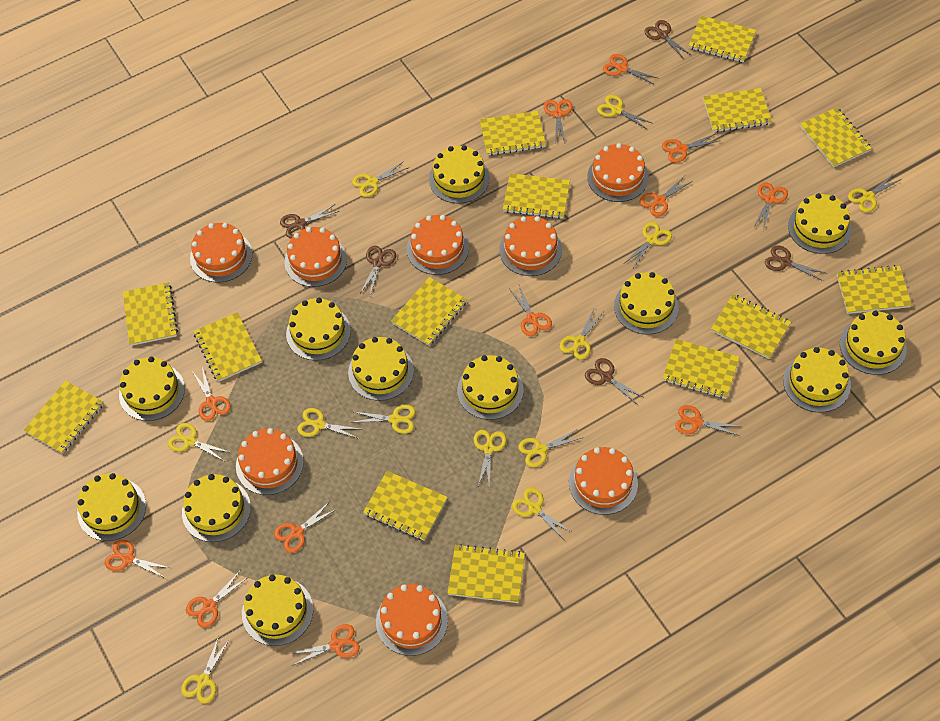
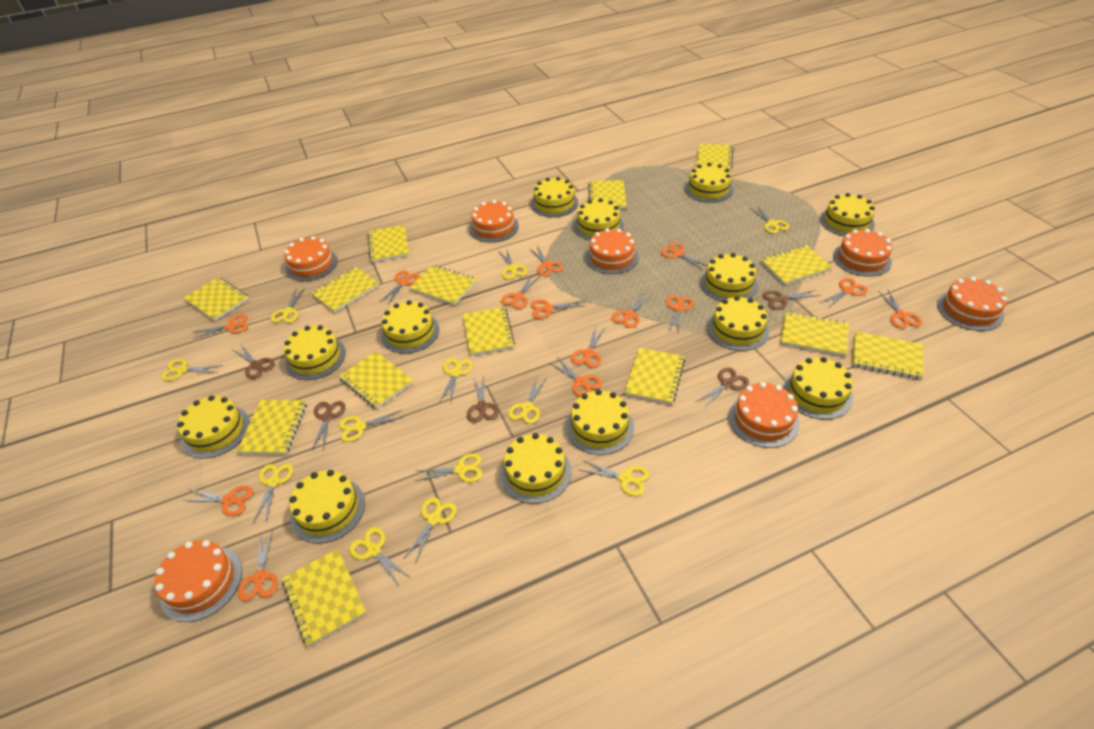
orange cake: 8 -> 7
orange scissors: 12 -> 14
yellow cake: 12 -> 13

